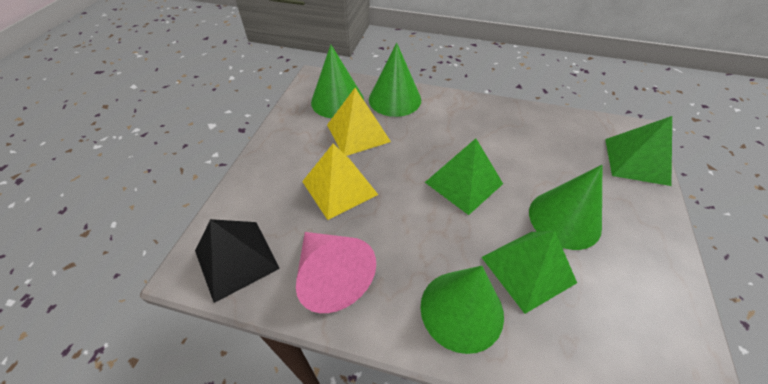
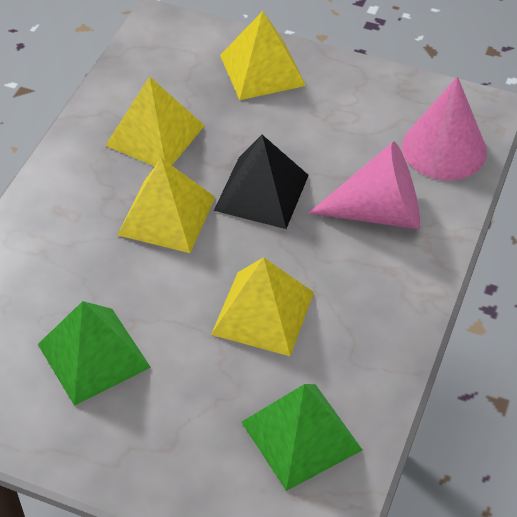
green cone: 4 -> 0
green pyramid: 3 -> 2
pink cone: 1 -> 2
yellow pyramid: 2 -> 4

